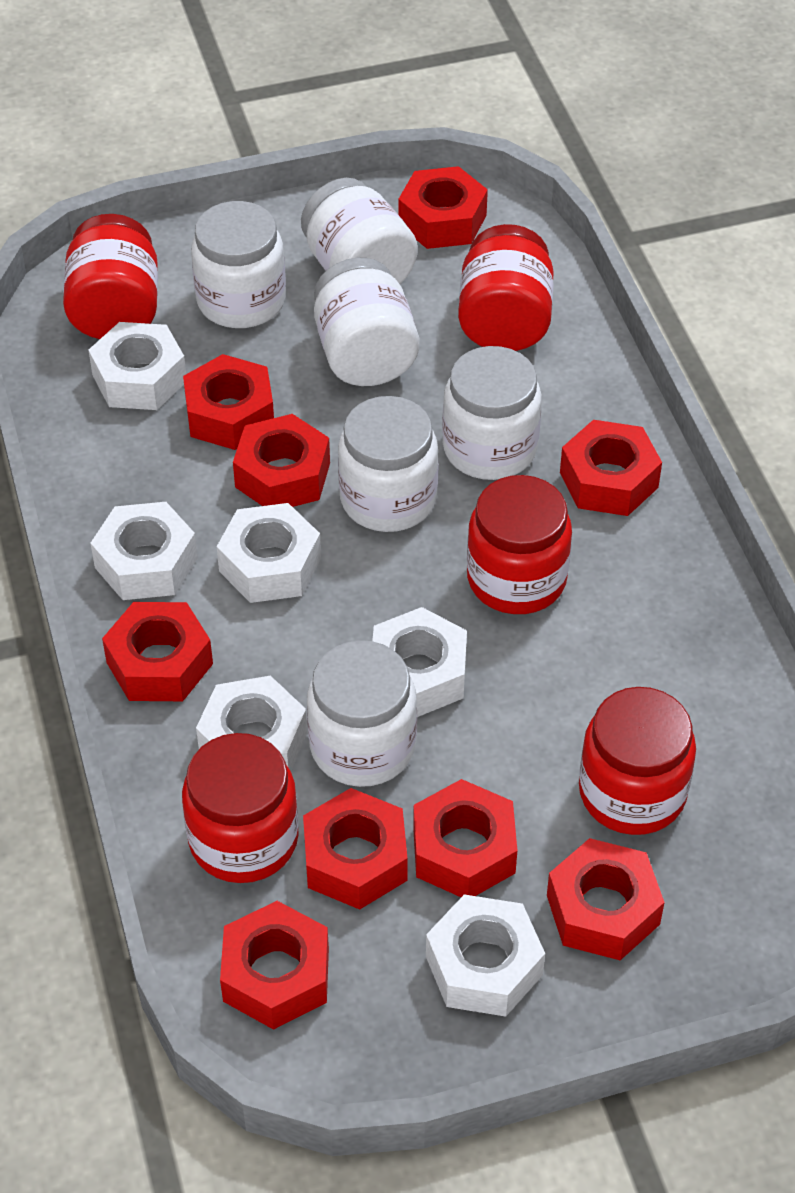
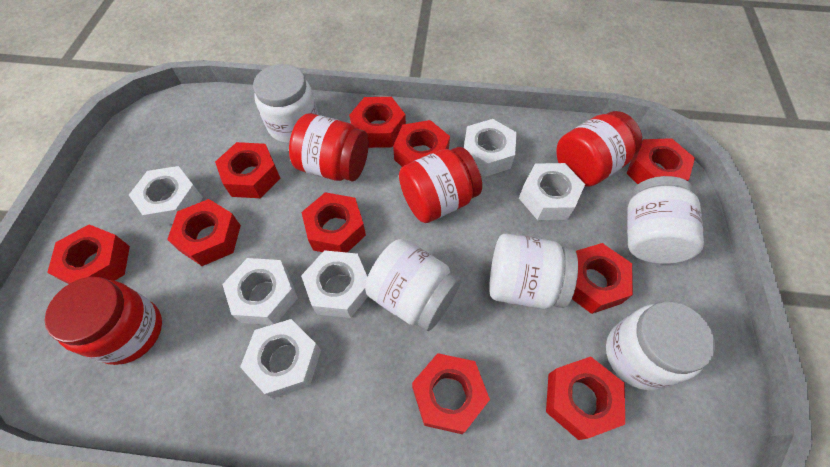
red jar: 5 -> 4
red nut: 9 -> 10
white jar: 6 -> 5

